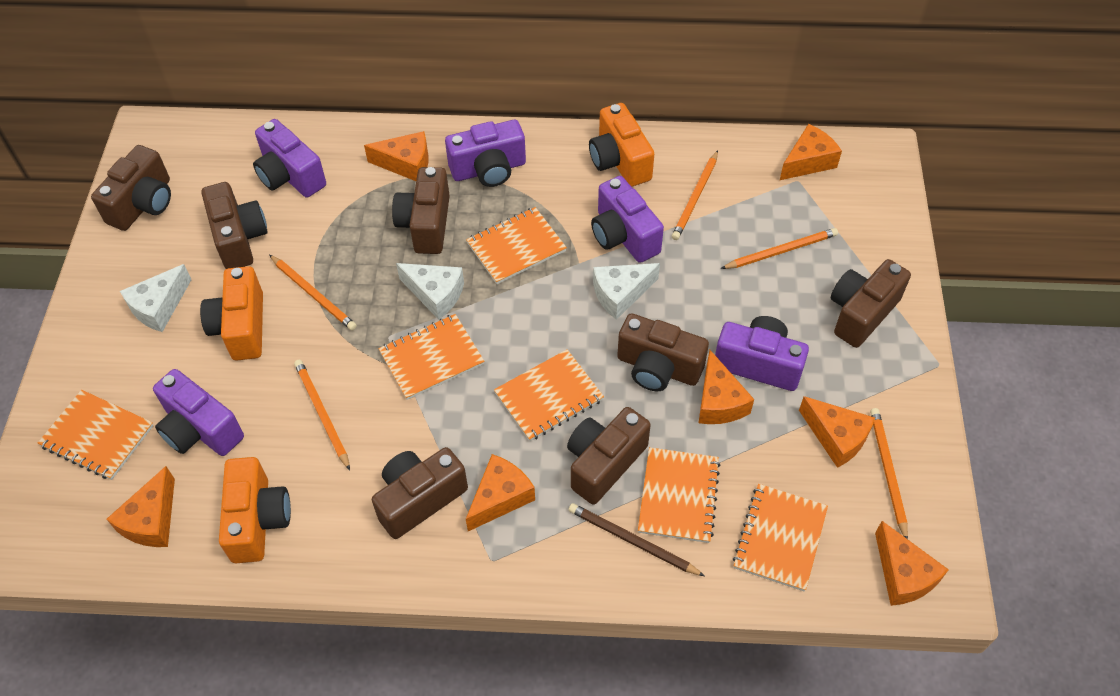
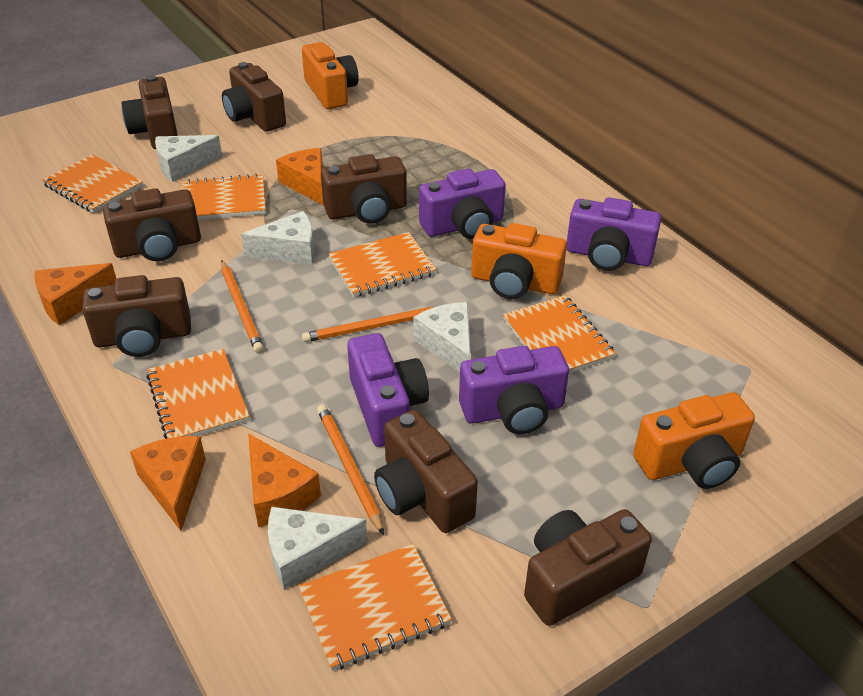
brown pencil: 1 -> 0
orange cheese: 7 -> 4
orange pencil: 5 -> 3
purple camera: 5 -> 4
white cheese: 3 -> 4

